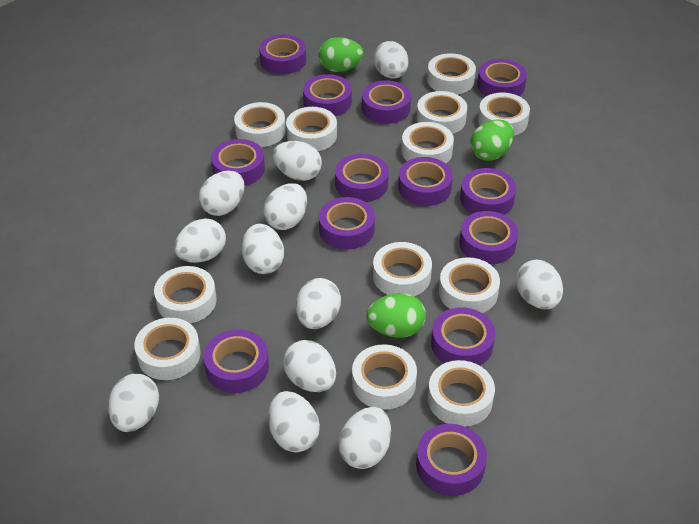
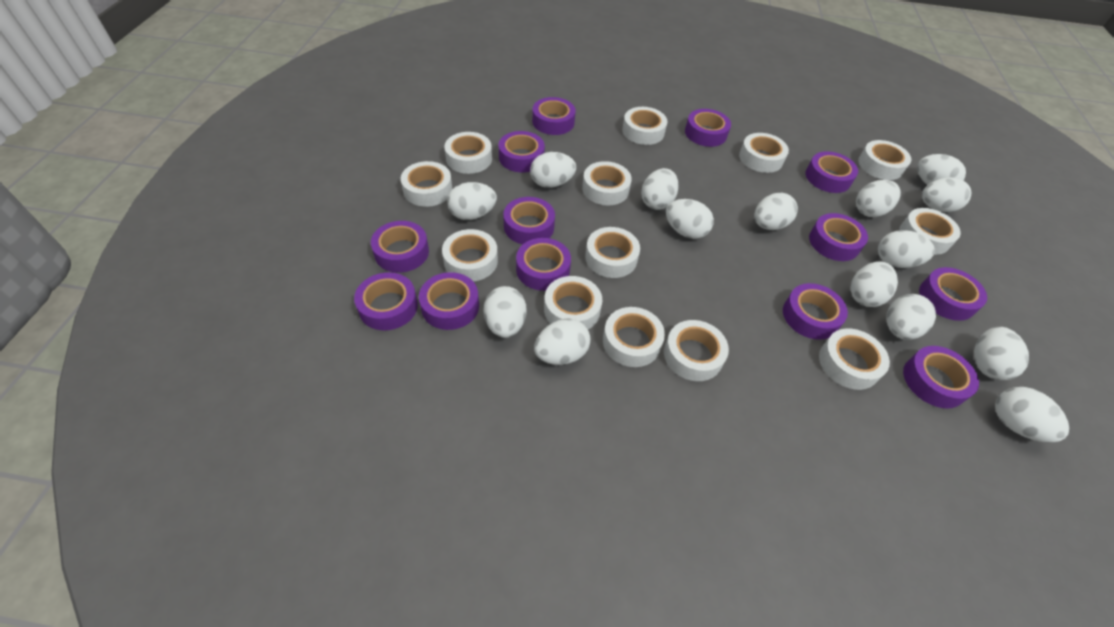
green egg: 3 -> 0
white egg: 12 -> 15
white tape: 12 -> 13

